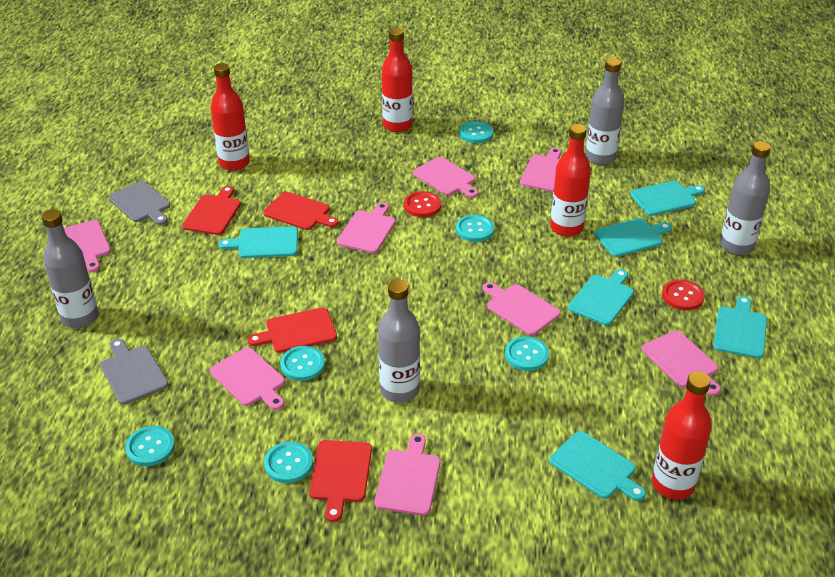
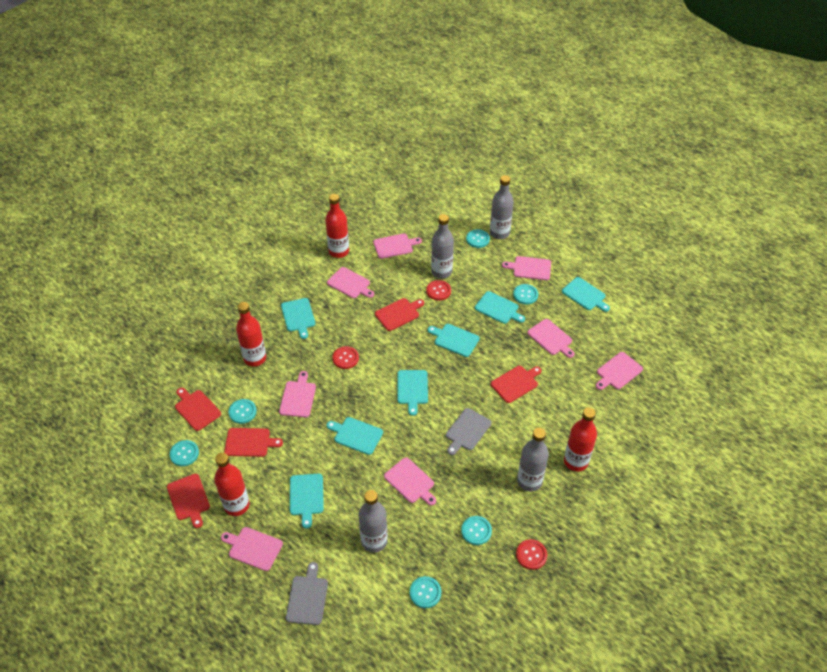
red button: 2 -> 3
red cutting board: 4 -> 5
turquoise cutting board: 6 -> 7

